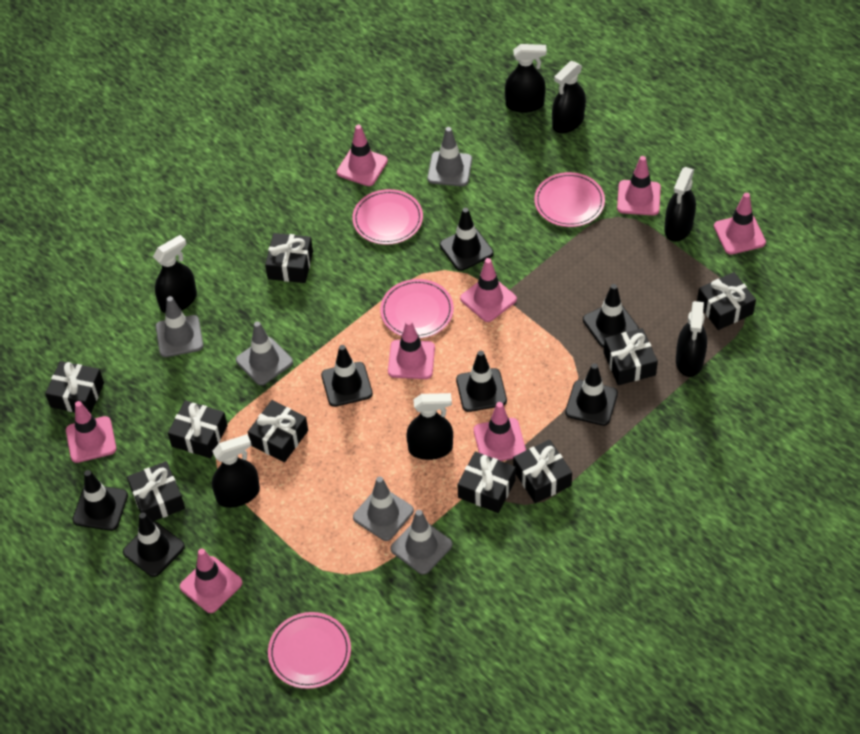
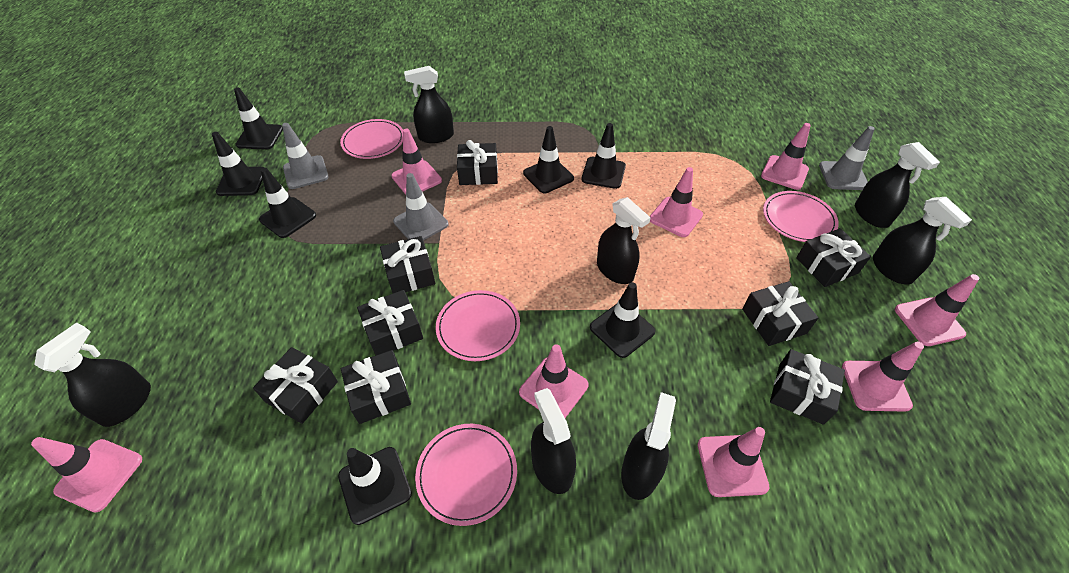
black gift: 9 -> 8
grey traffic cone: 5 -> 3

